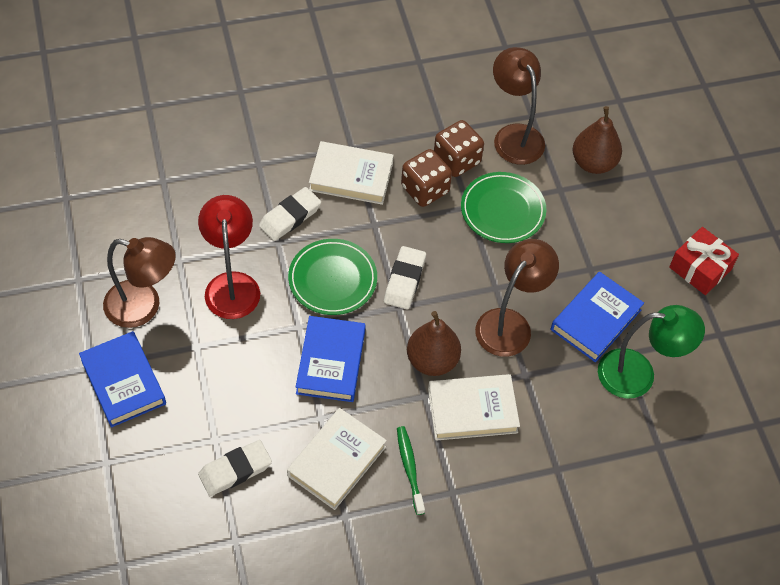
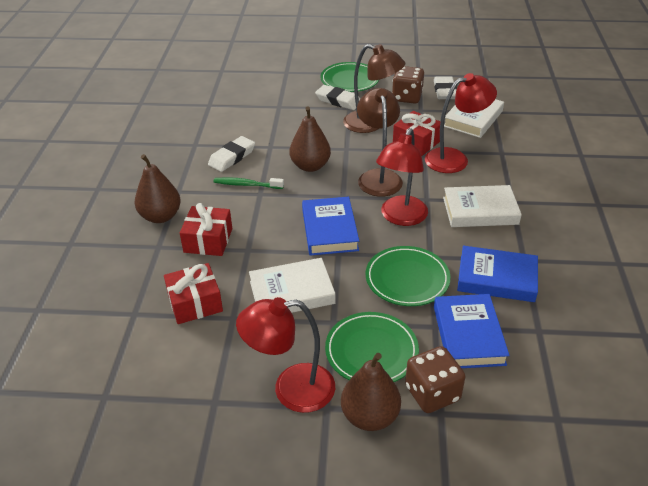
brown lamp: 3 -> 2
brown pear: 2 -> 3
green lamp: 1 -> 0
green plate: 2 -> 3
red gift: 1 -> 3
red lamp: 1 -> 3

